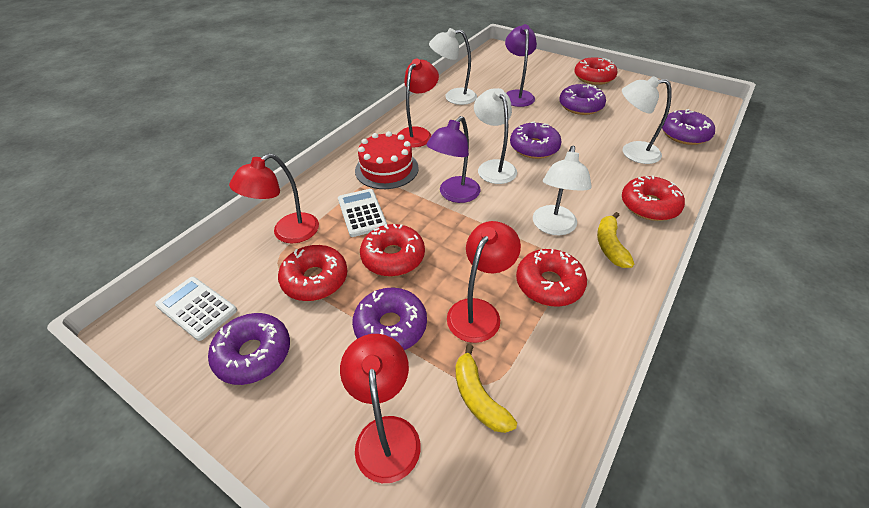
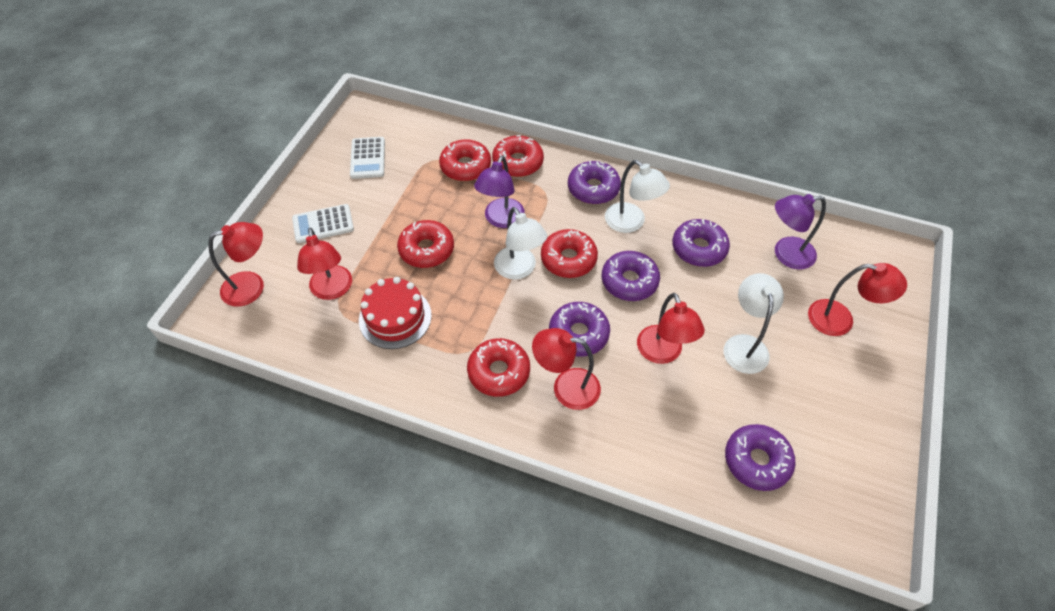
red lamp: 4 -> 5
white lamp: 4 -> 3
yellow banana: 2 -> 0

